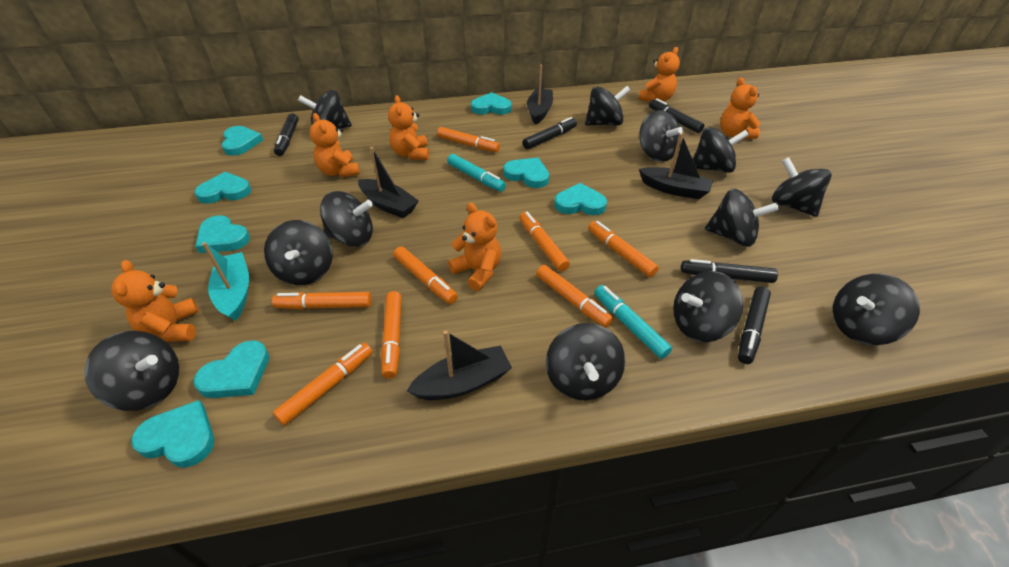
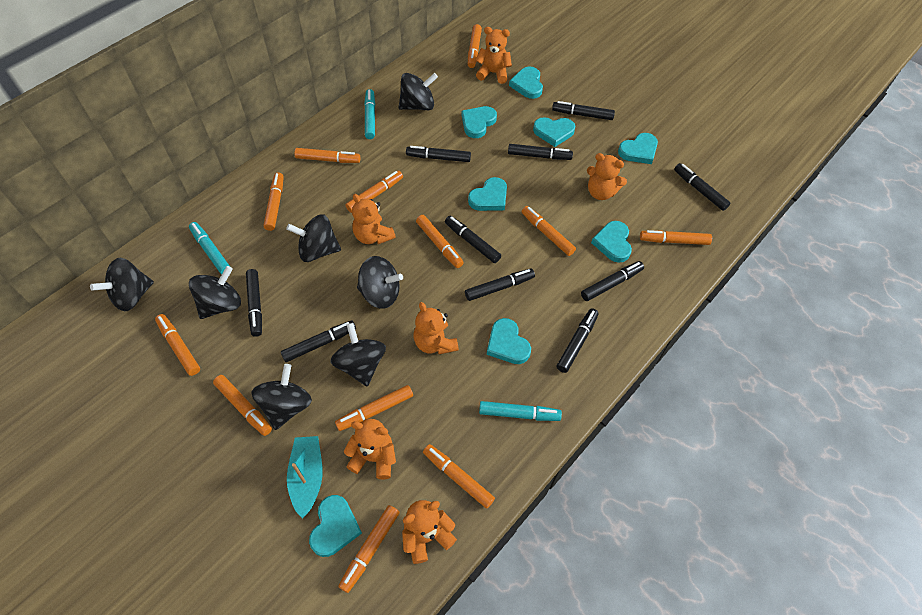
black boat: 4 -> 0
black marker: 5 -> 10
black spinning top: 12 -> 7
orange marker: 8 -> 12
turquoise marker: 2 -> 3

